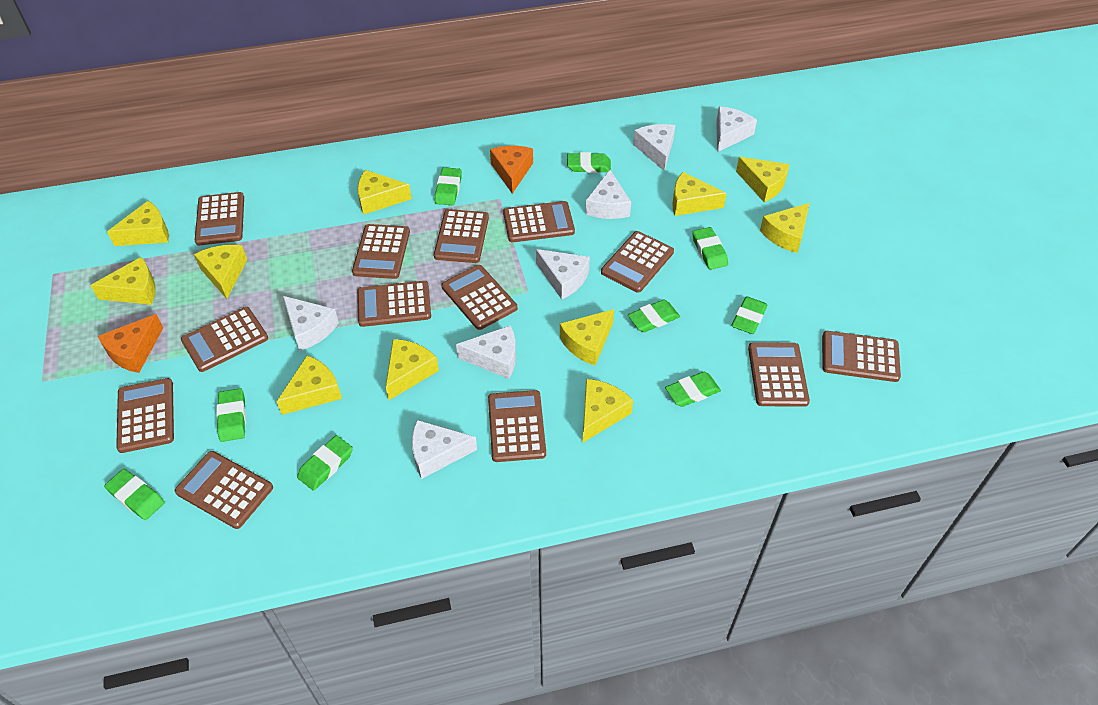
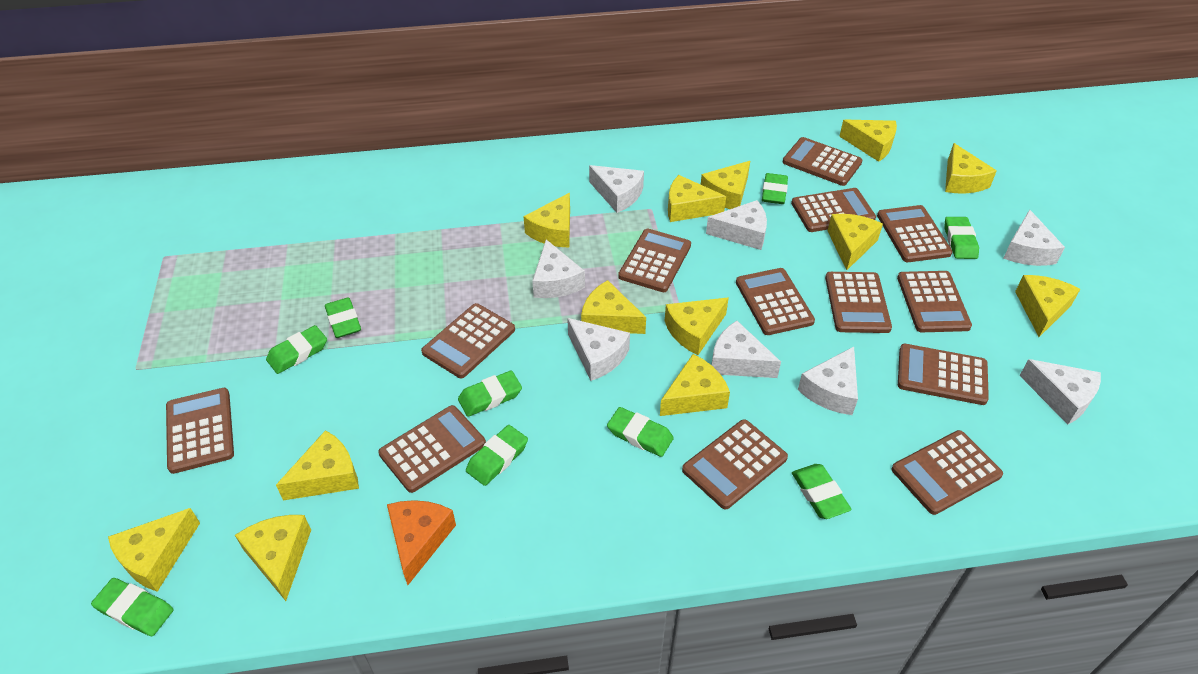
orange cheese: 2 -> 1
white cheese: 7 -> 8
yellow cheese: 11 -> 13

